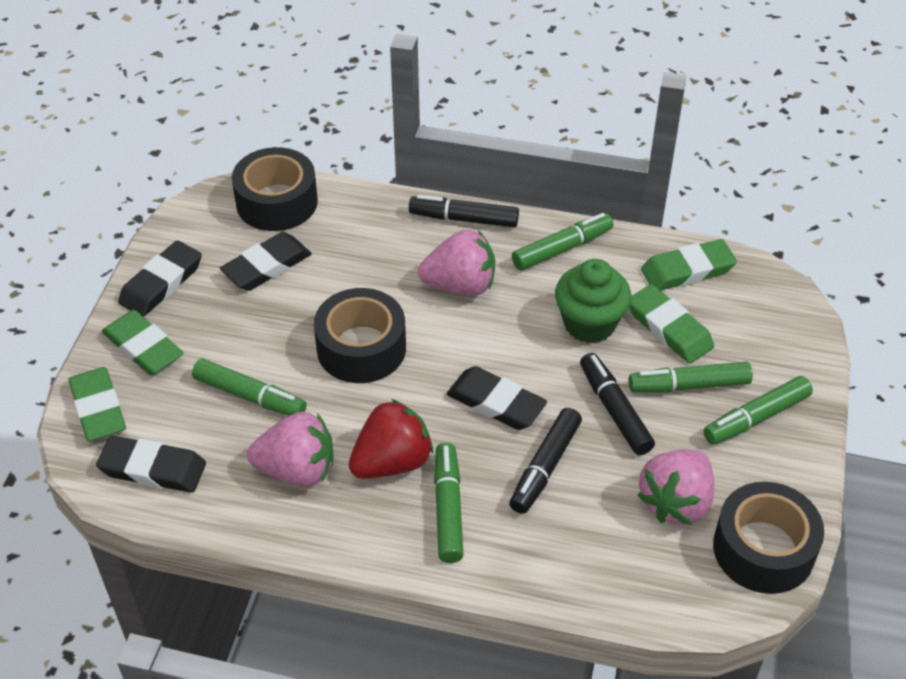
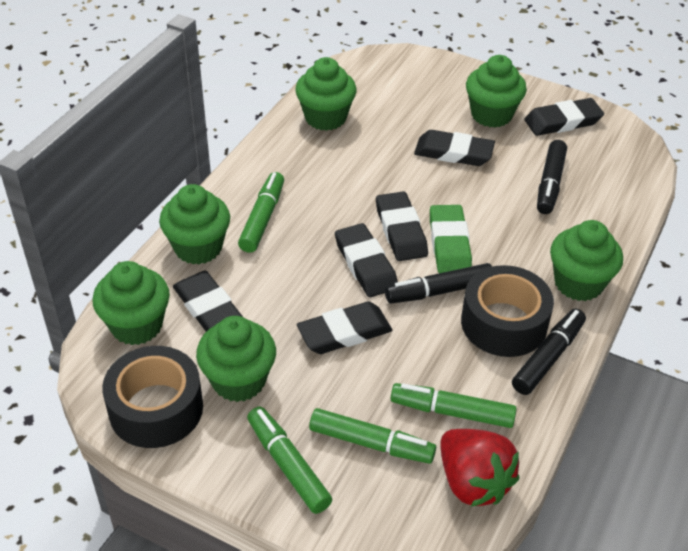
black eraser: 4 -> 6
black tape: 3 -> 2
green cupcake: 1 -> 6
green eraser: 4 -> 1
green marker: 5 -> 4
pink strawberry: 3 -> 0

